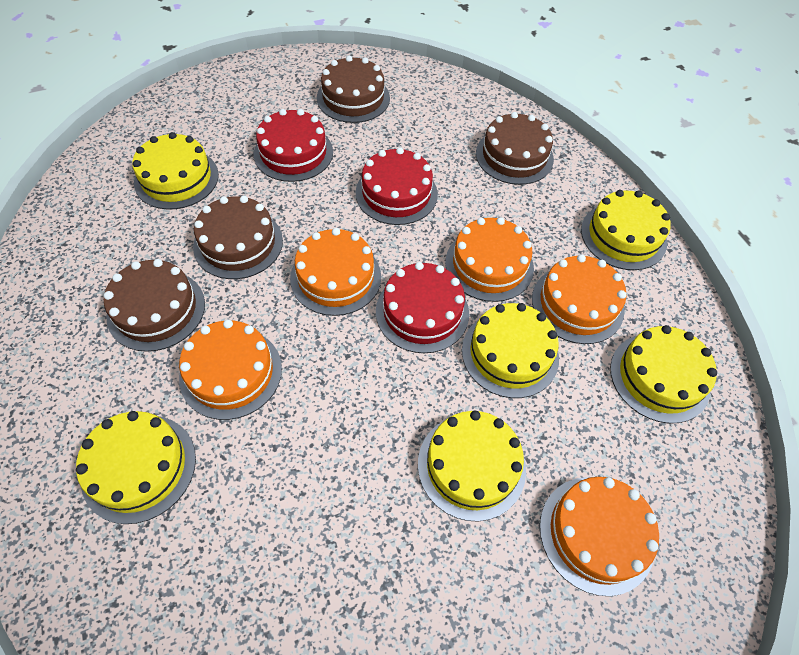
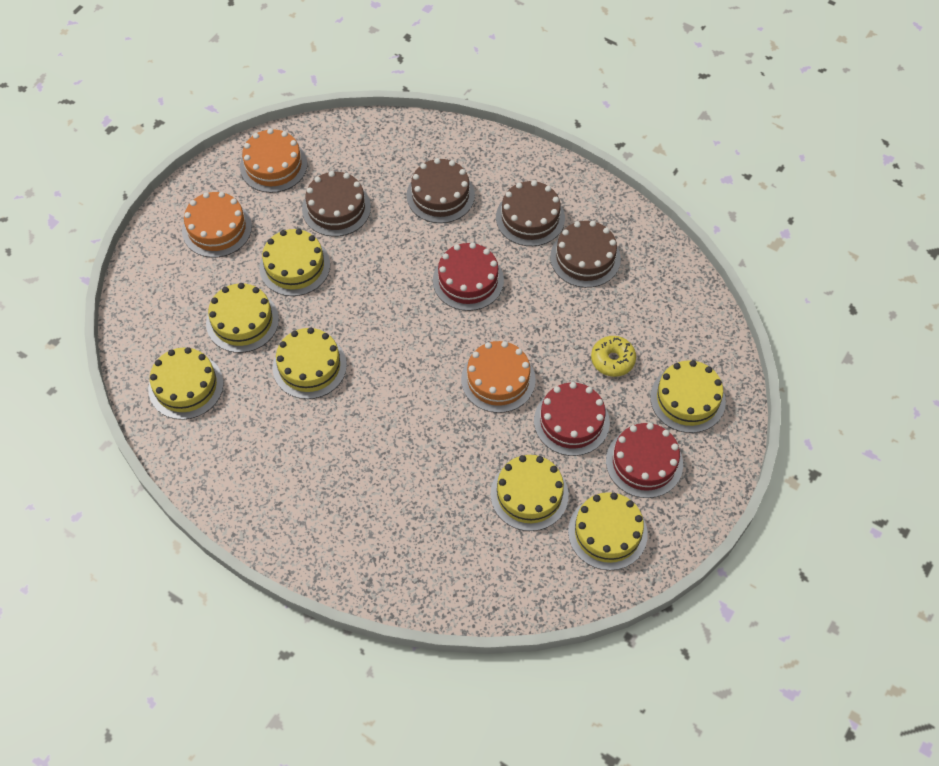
orange cake: 5 -> 3
yellow cake: 6 -> 7
yellow donut: 0 -> 1

